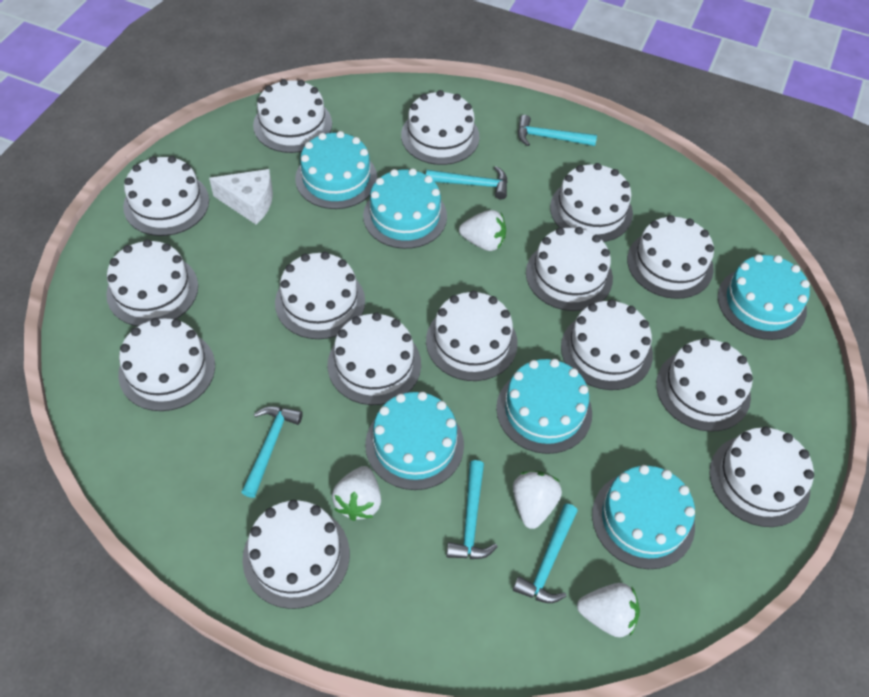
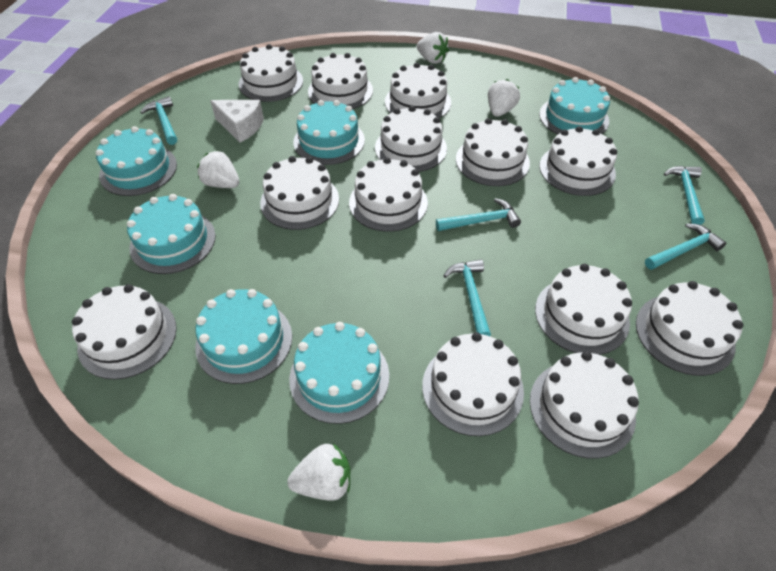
white cake: 15 -> 13

